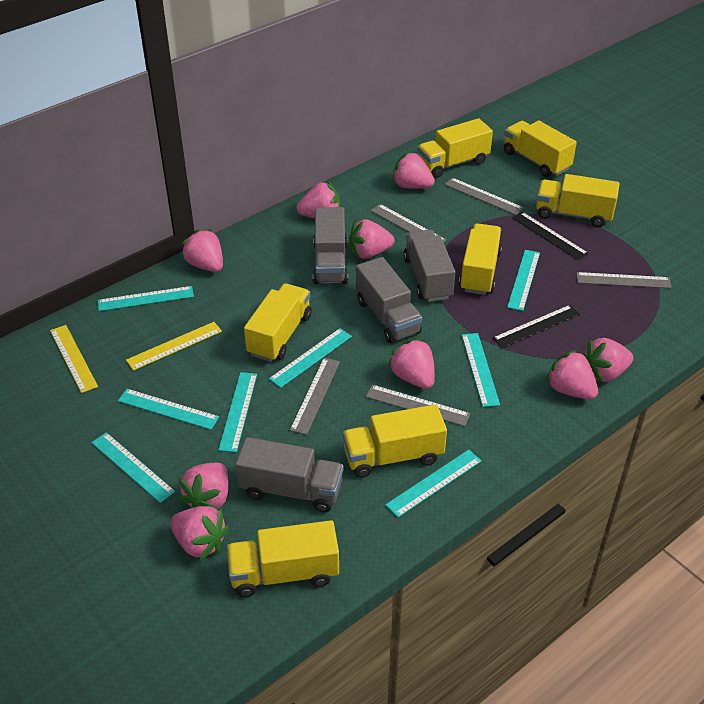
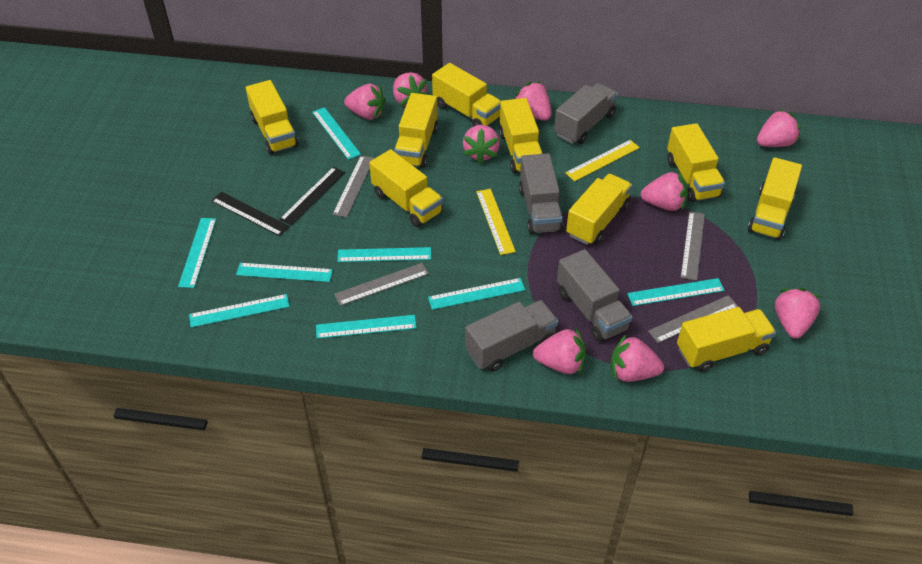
grey ruler: 5 -> 4
yellow truck: 7 -> 9

